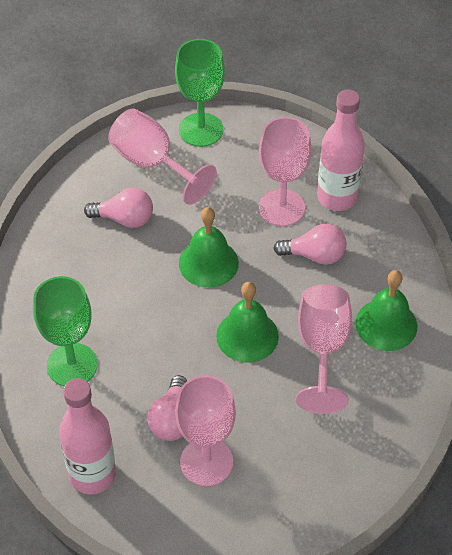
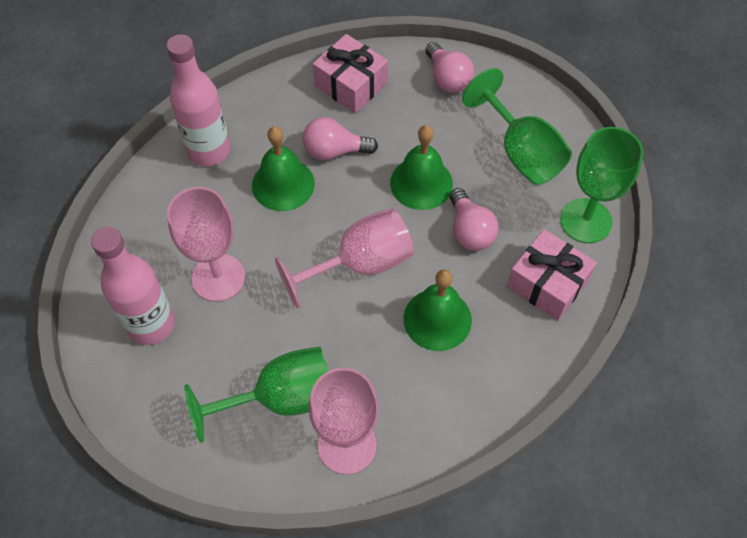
green goblet: 2 -> 3
pink gift: 0 -> 2
pink goblet: 4 -> 3

